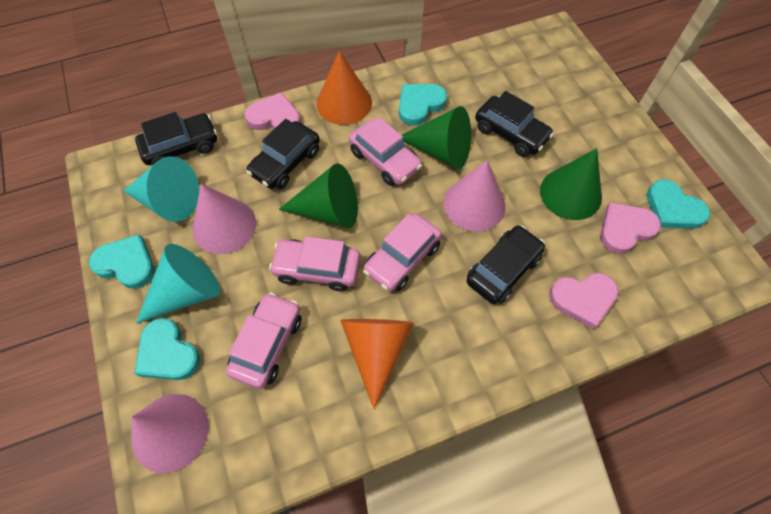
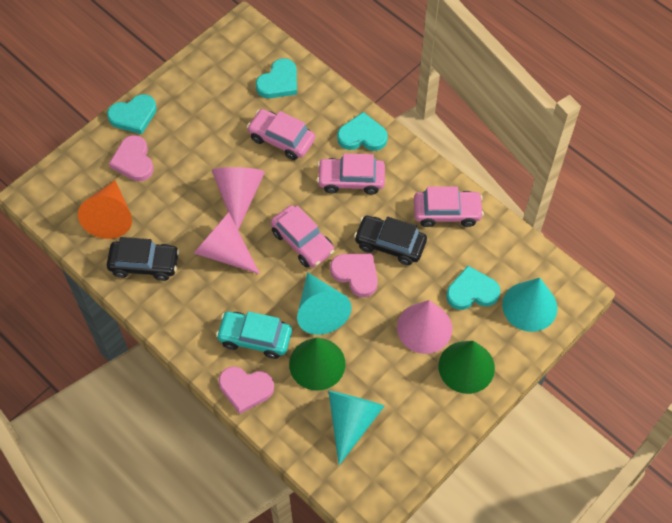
black car: 4 -> 2
green cone: 3 -> 2
orange cone: 2 -> 1
turquoise car: 0 -> 1
turquoise cone: 2 -> 3

